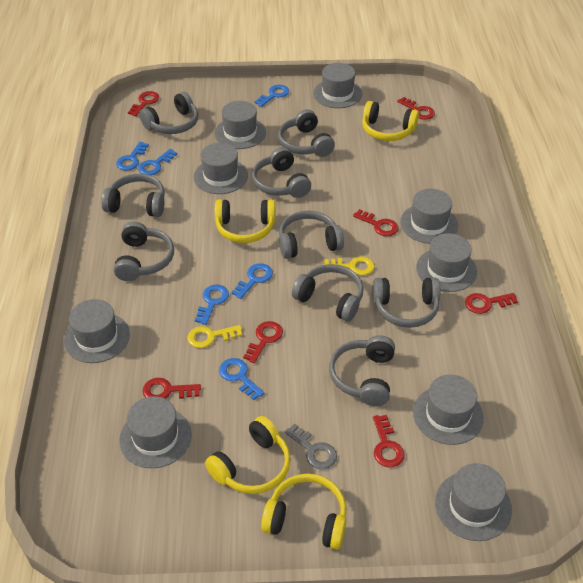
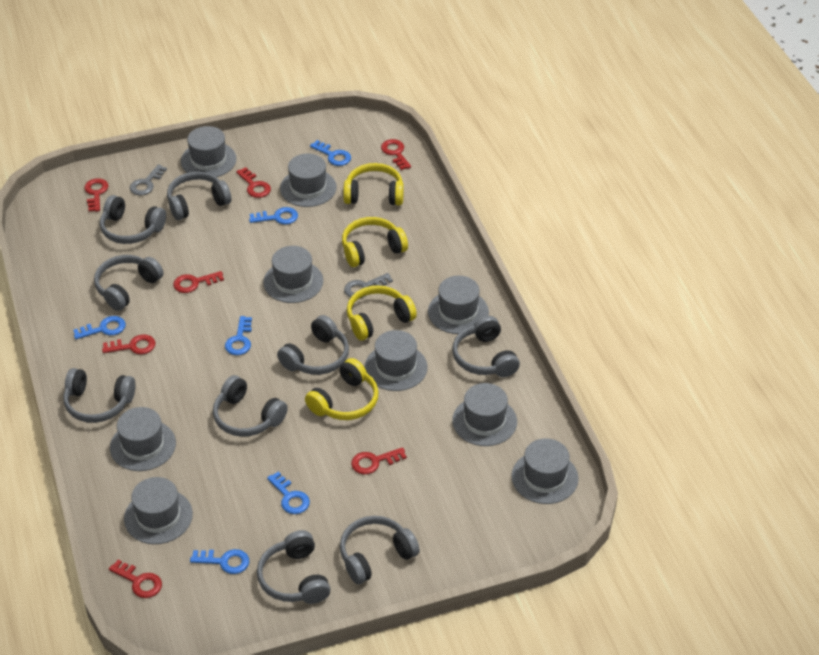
grey key: 1 -> 2
yellow key: 2 -> 0

